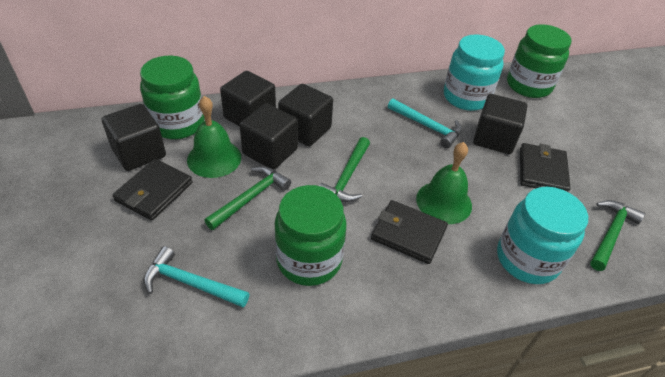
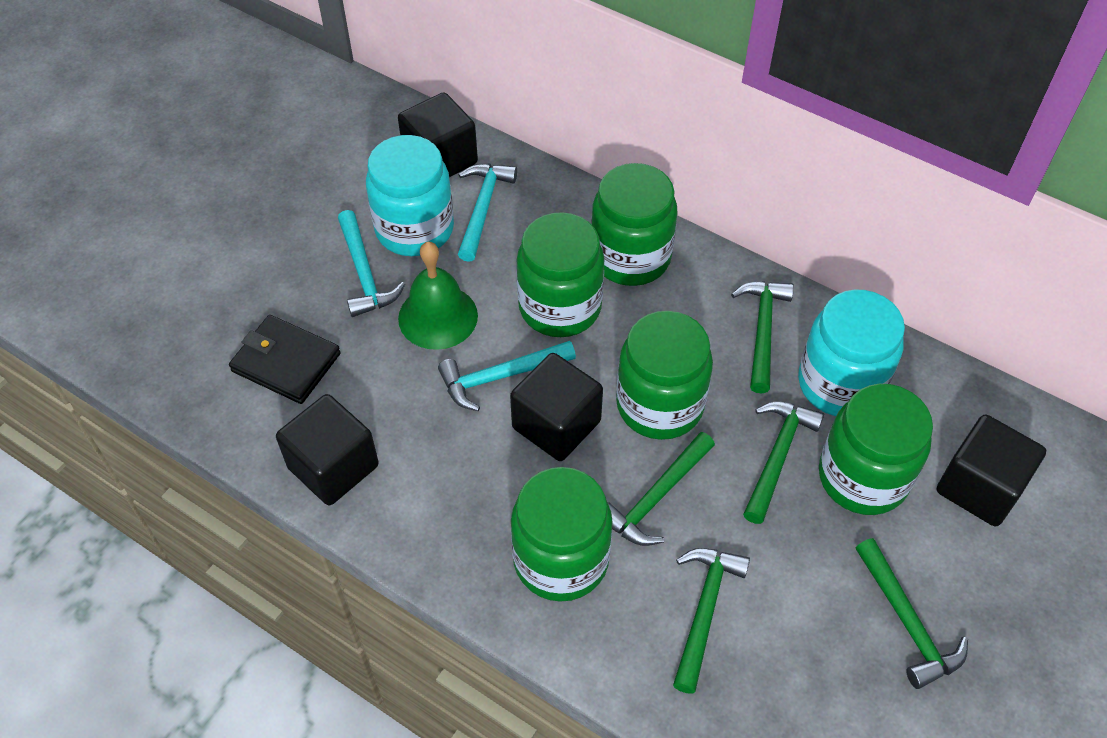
black cube: 5 -> 4
black wallet: 3 -> 1
green bell: 2 -> 1
green hammer: 3 -> 5
green jar: 3 -> 5
turquoise hammer: 2 -> 3

